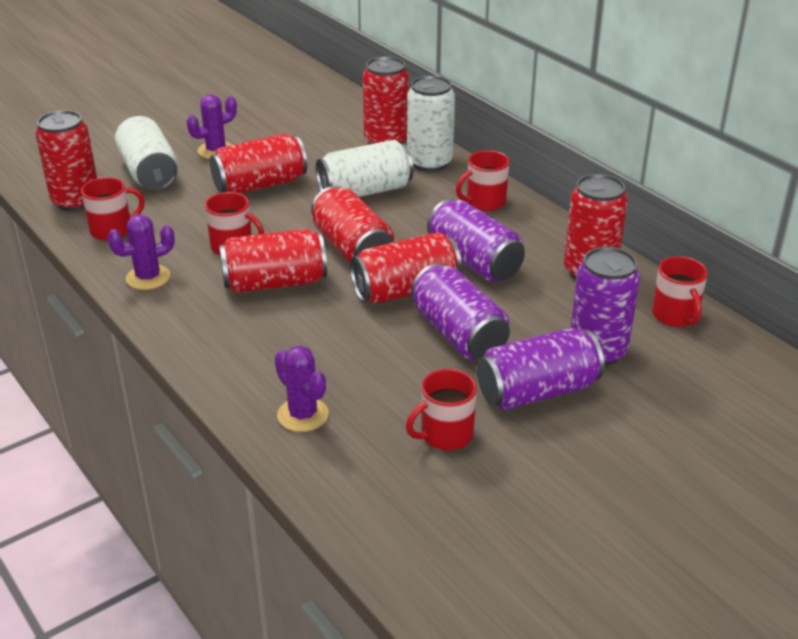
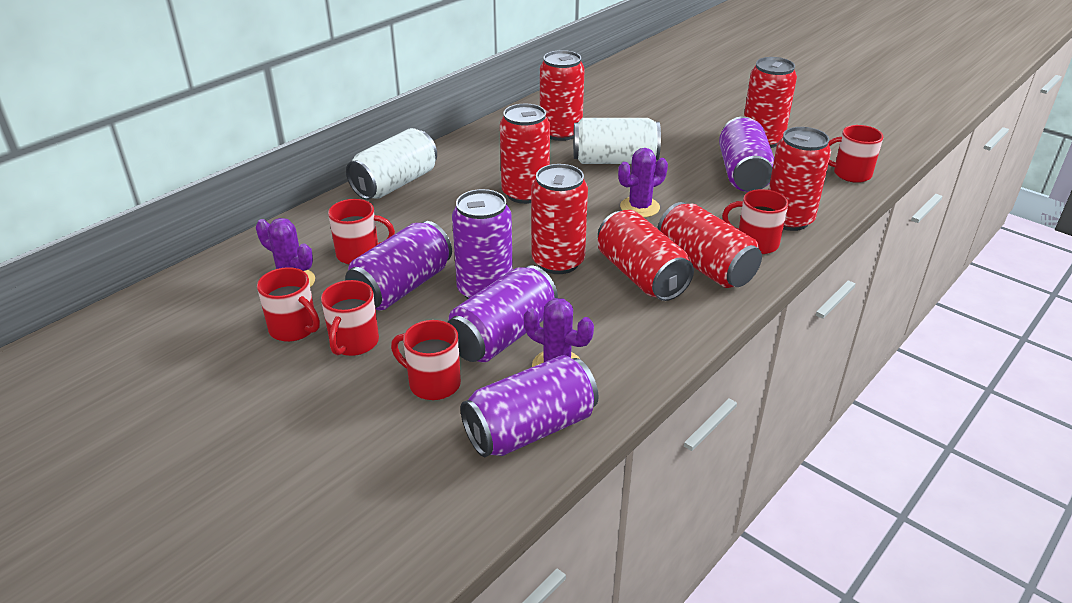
purple can: 4 -> 5
red mug: 5 -> 6
white can: 3 -> 2

